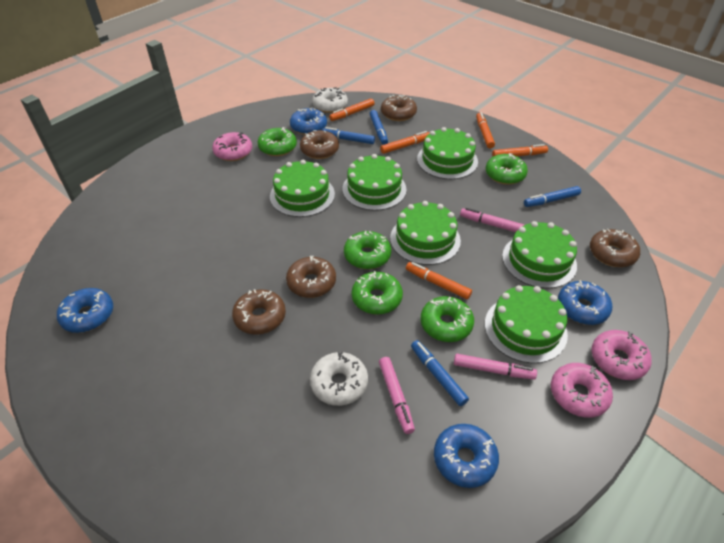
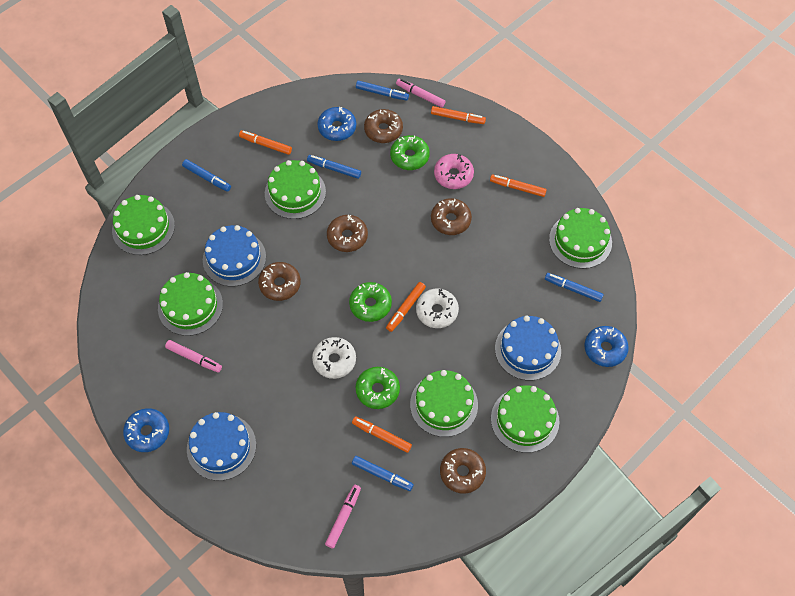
blue cake: 0 -> 3
blue donut: 4 -> 3
blue marker: 4 -> 5
green donut: 5 -> 3
pink donut: 3 -> 1

